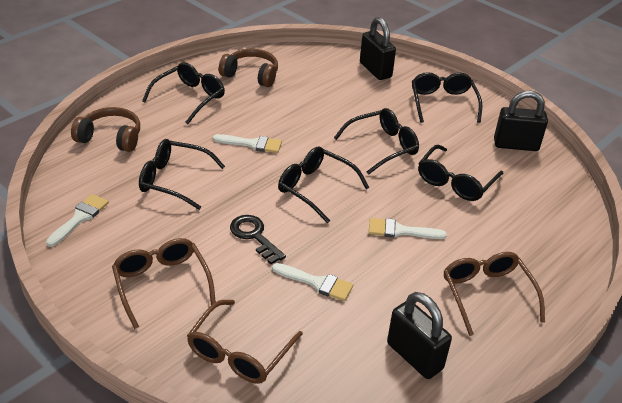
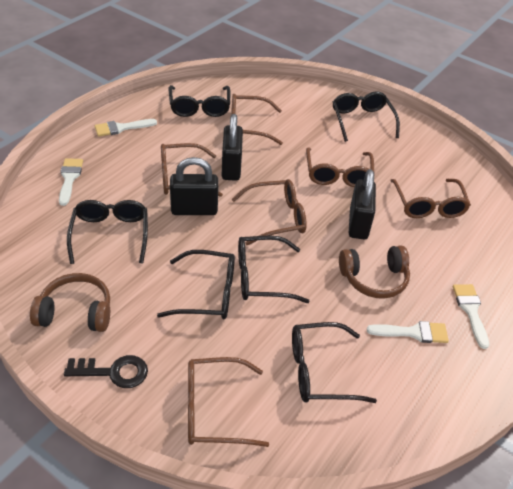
brown glasses: 3 -> 6

